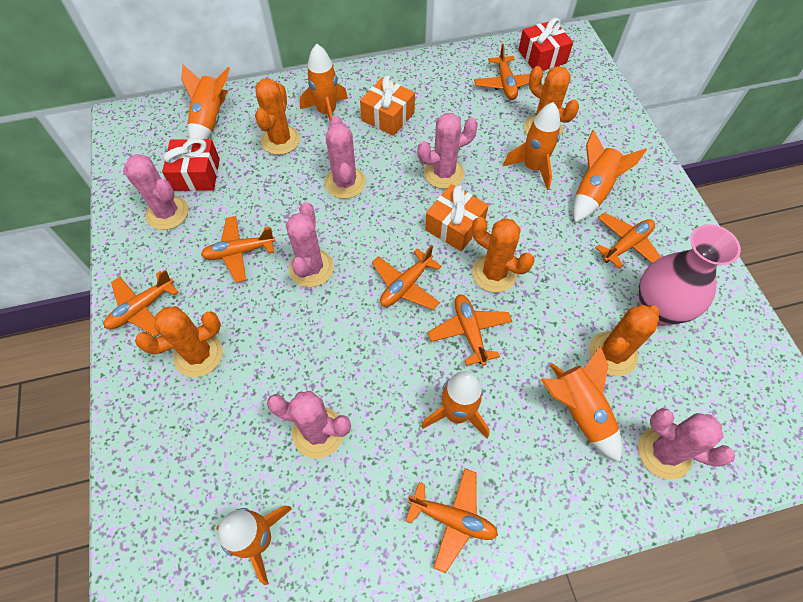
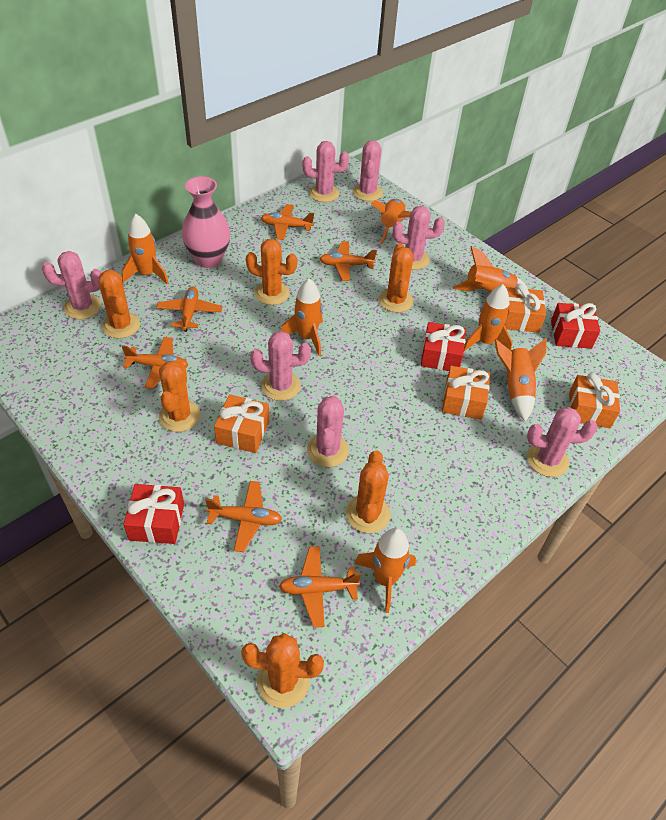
orange cactus: 5 -> 6
orange gift: 2 -> 4
orange plane: 7 -> 6
pink cactus: 6 -> 7
red gift: 2 -> 3

